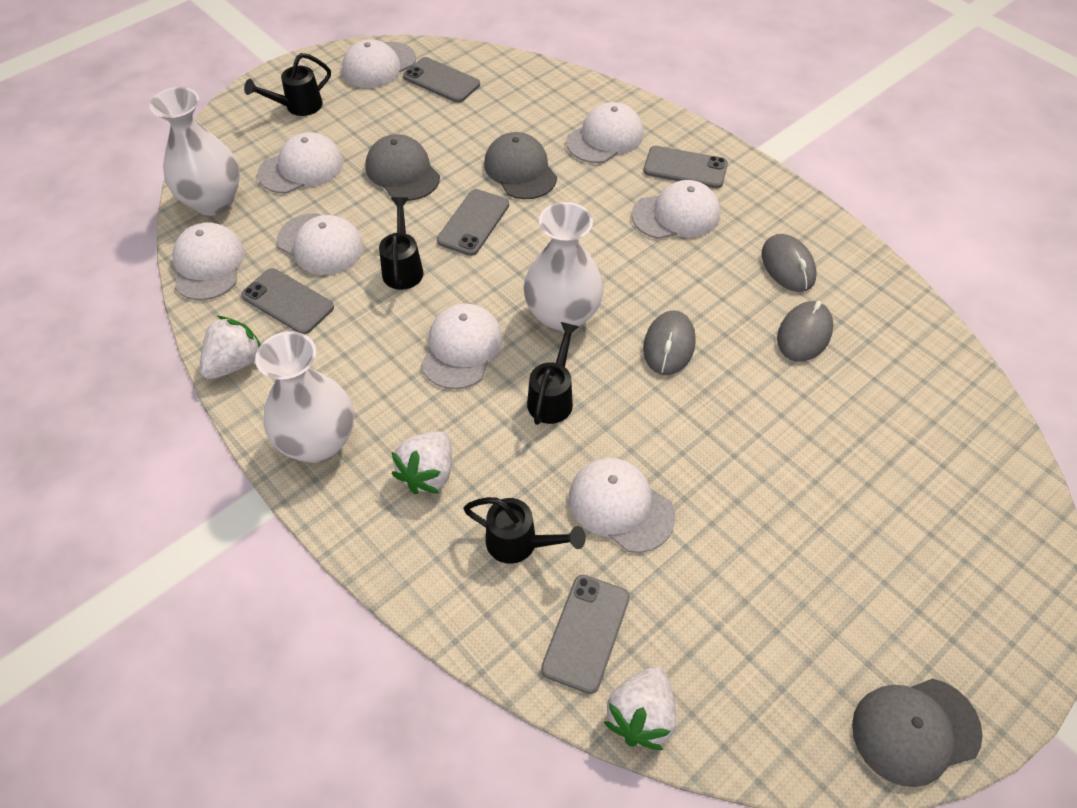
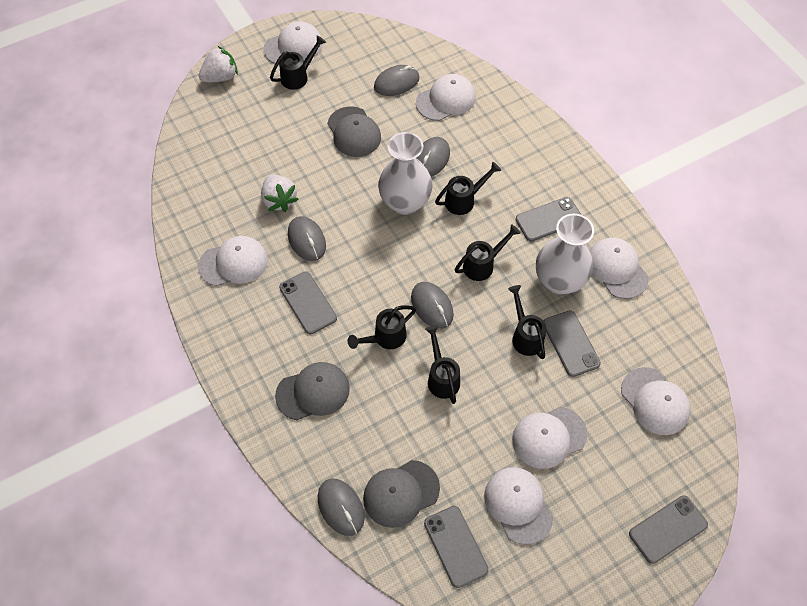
black watering can: 4 -> 6
grey mouse: 3 -> 5
white cap: 8 -> 7
white strawberry: 3 -> 2
white vase: 3 -> 2

